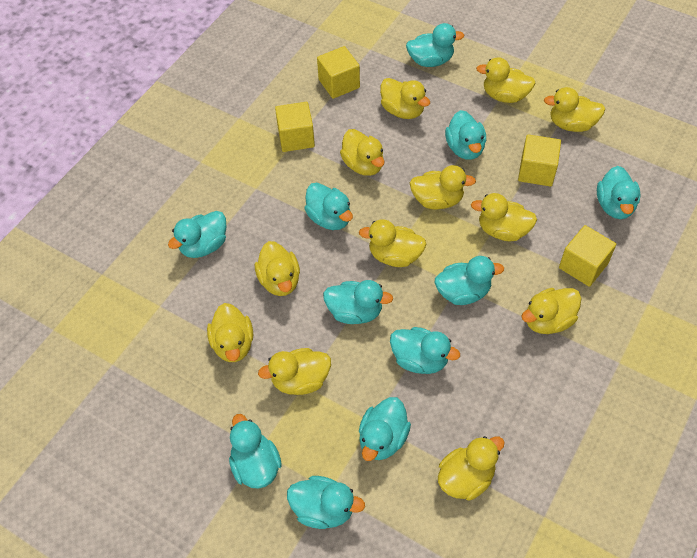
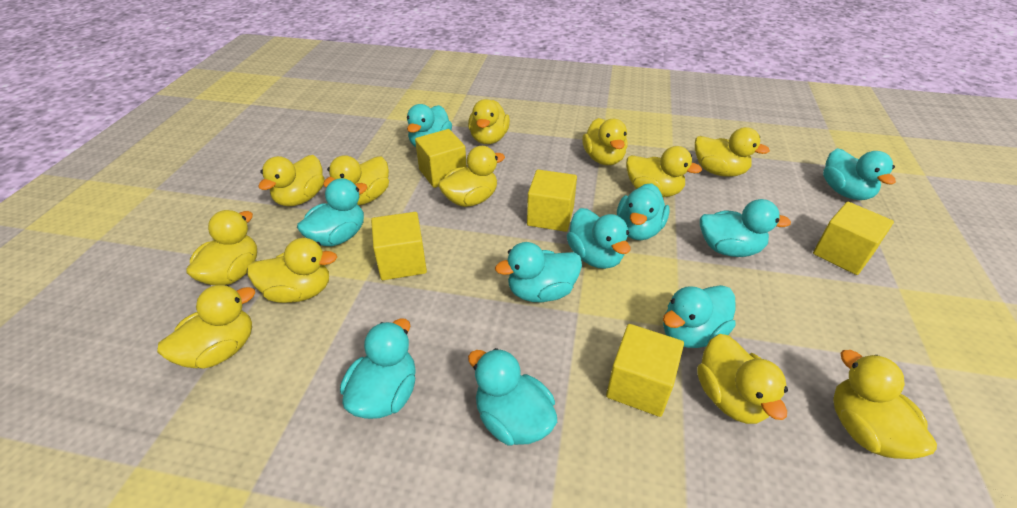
turquoise duck: 11 -> 10
yellow cube: 4 -> 5

